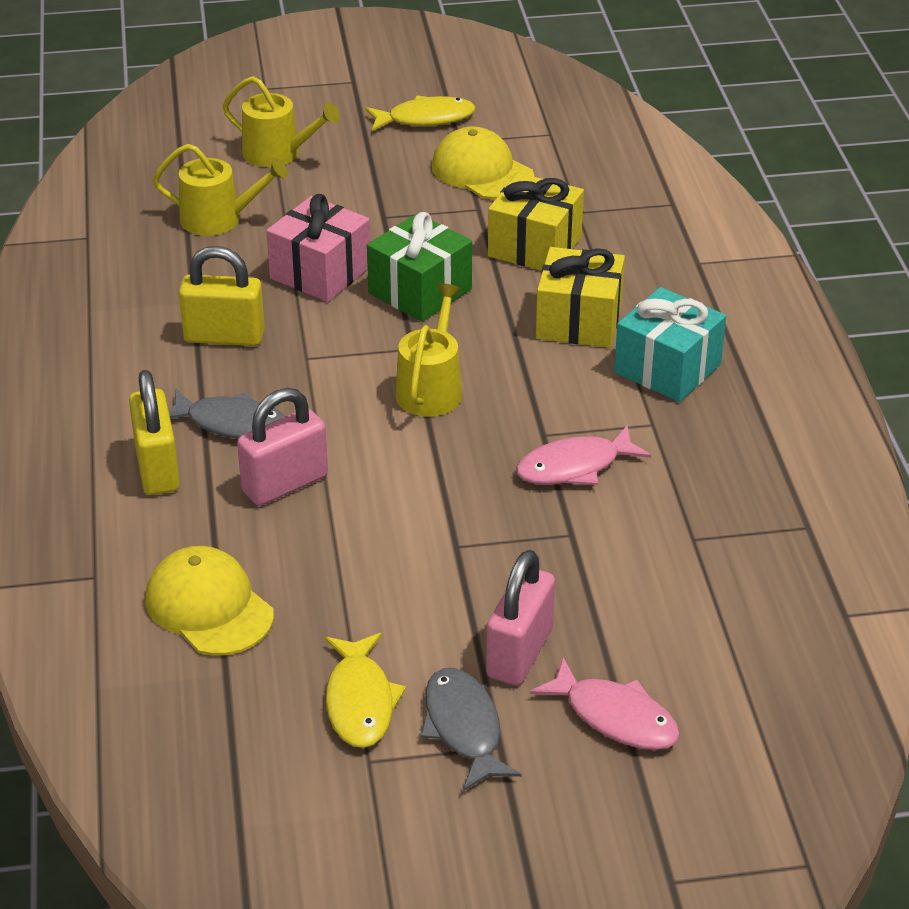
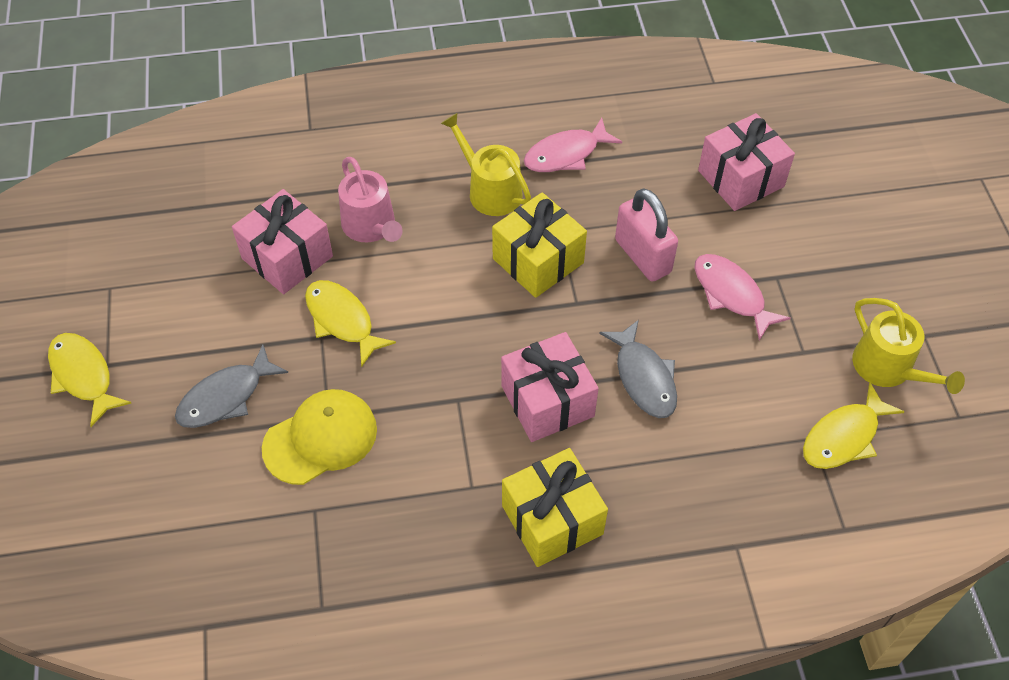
green gift: 1 -> 0
pink gift: 1 -> 3
pink padlock: 2 -> 1
pink watering can: 0 -> 1
turquoise gift: 1 -> 0
yellow cap: 2 -> 1
yellow fish: 2 -> 3
yellow padlock: 2 -> 0
yellow watering can: 3 -> 2

